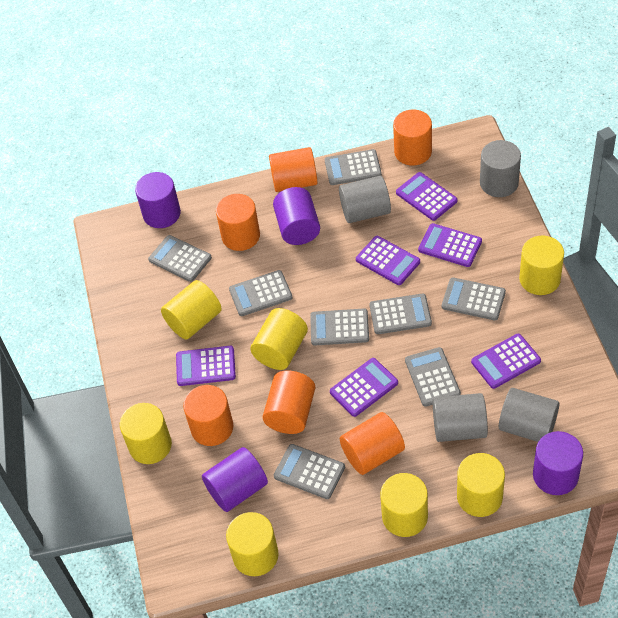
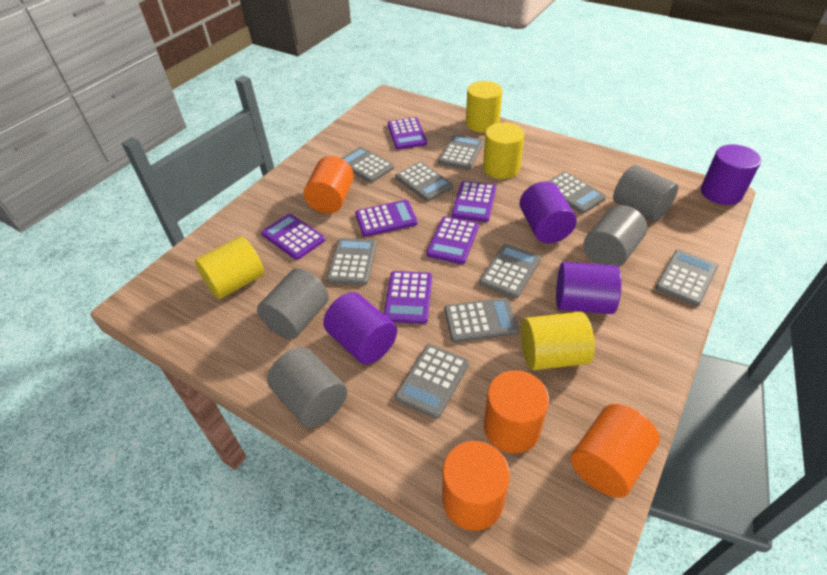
grey calculator: 8 -> 9
orange cylinder: 6 -> 4
yellow cylinder: 7 -> 4

